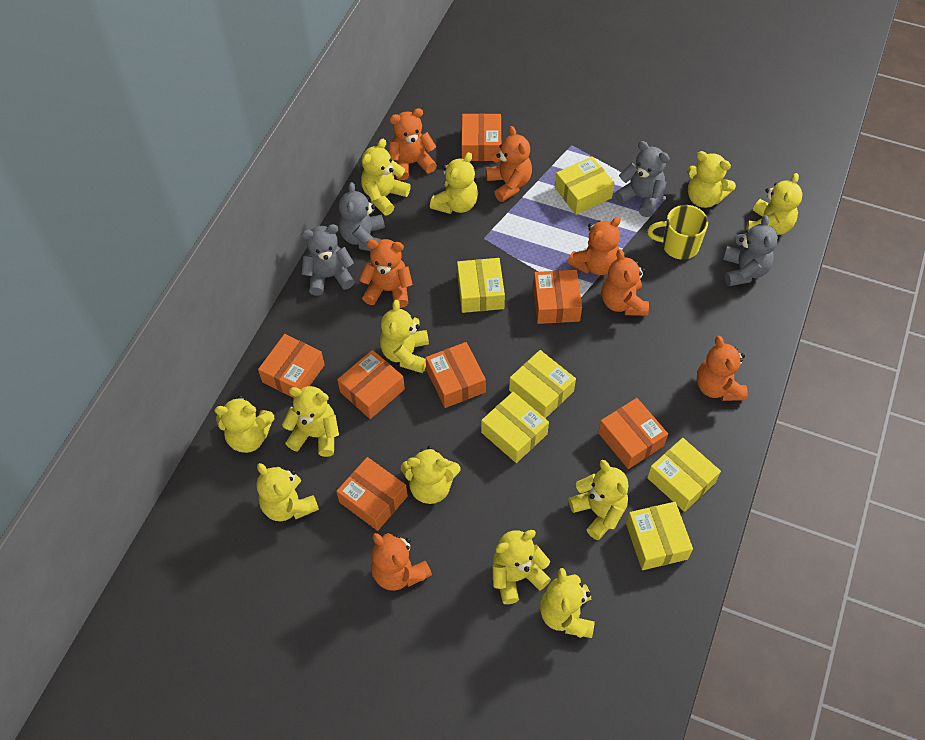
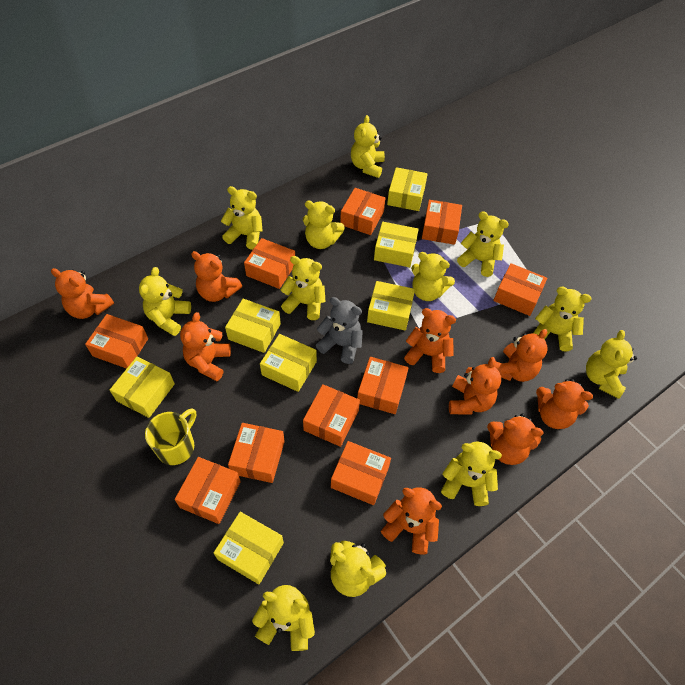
grey teddy bear: 4 -> 1
orange box: 7 -> 10
orange teddy bear: 7 -> 9
yellow box: 6 -> 7

